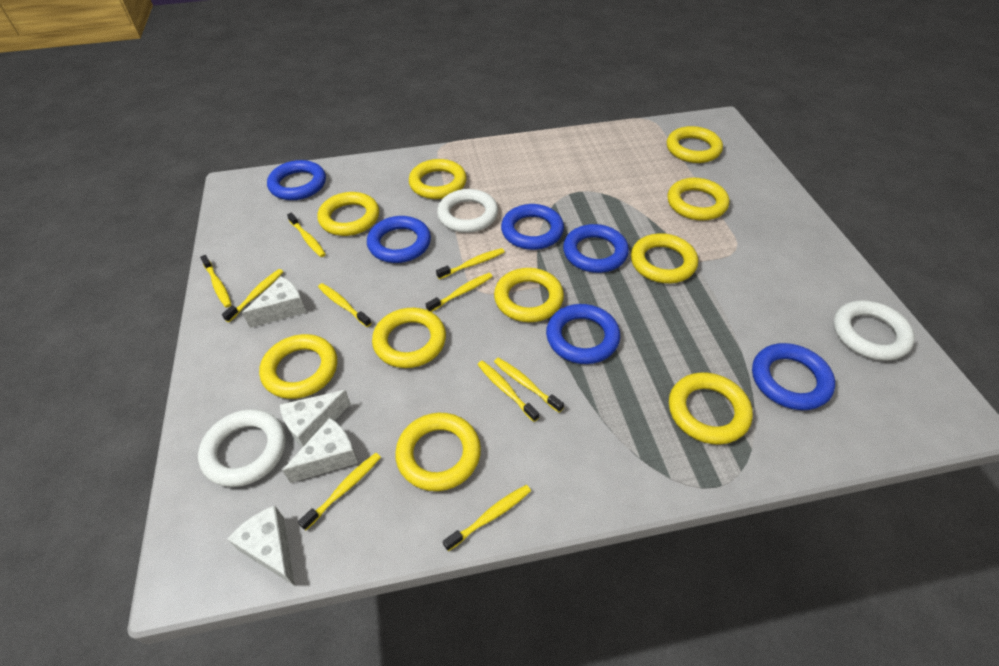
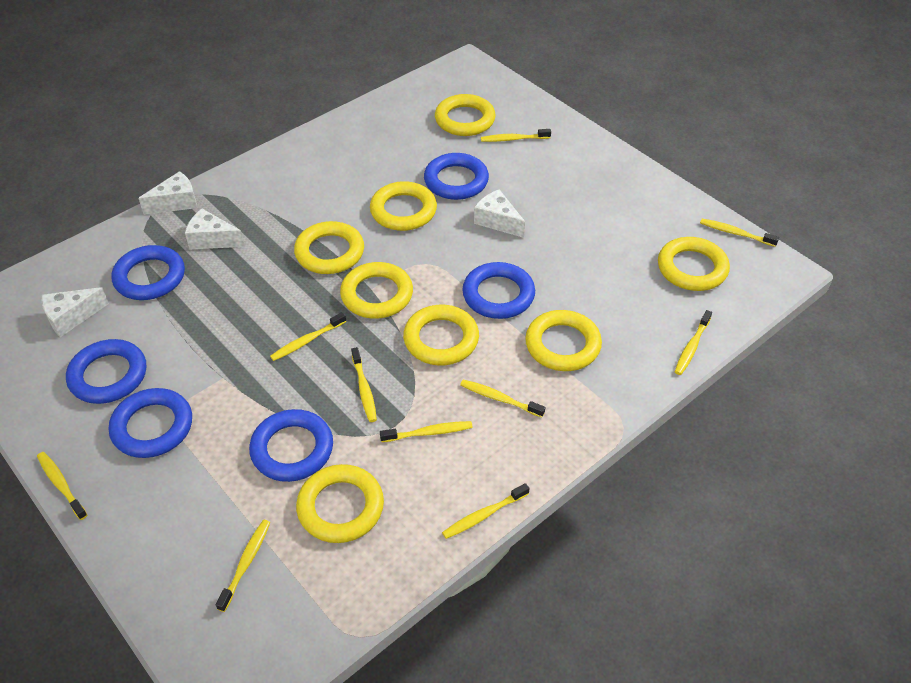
white ring: 3 -> 0
yellow ring: 10 -> 8

